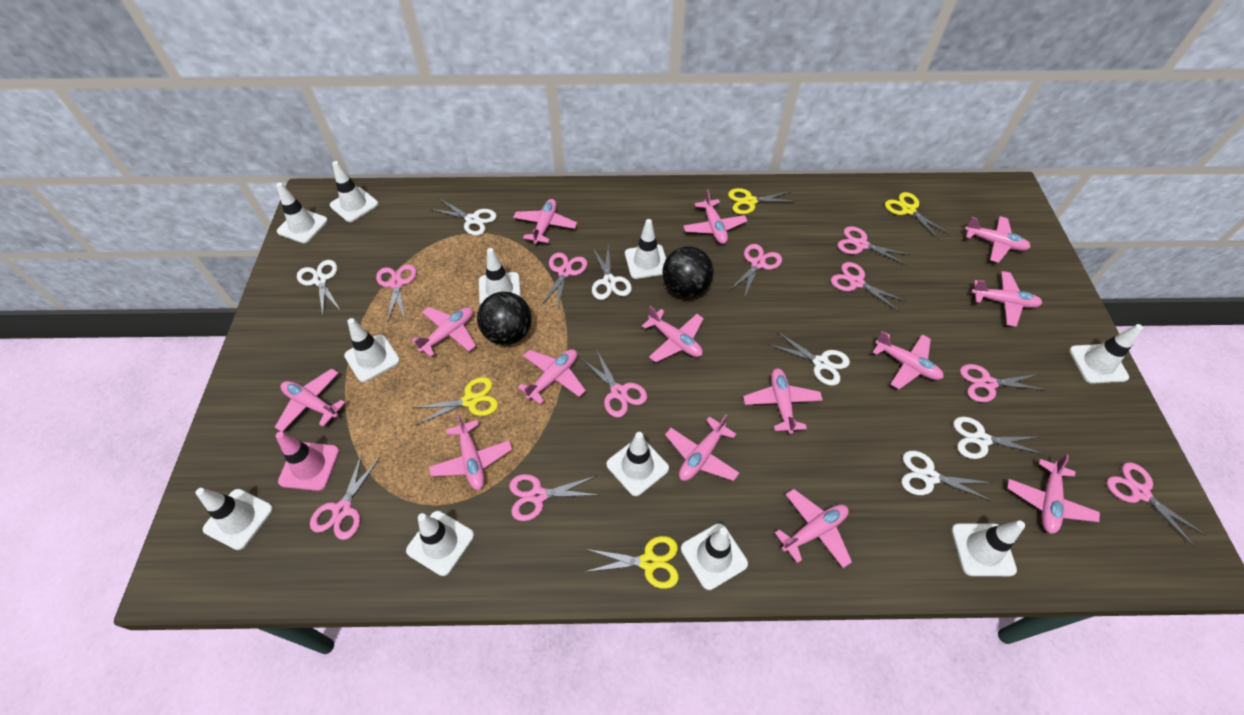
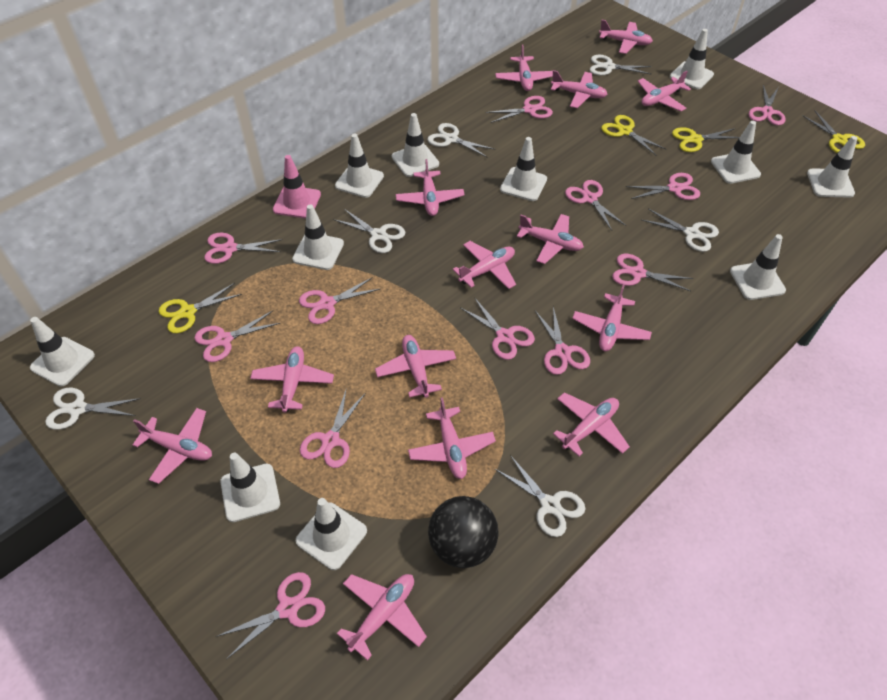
black ball: 2 -> 1
pink scissors: 10 -> 12

